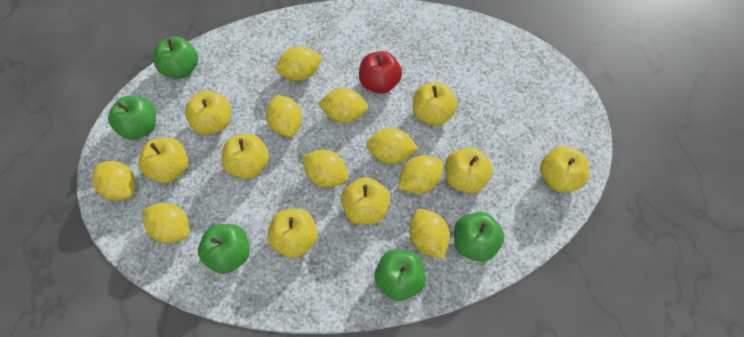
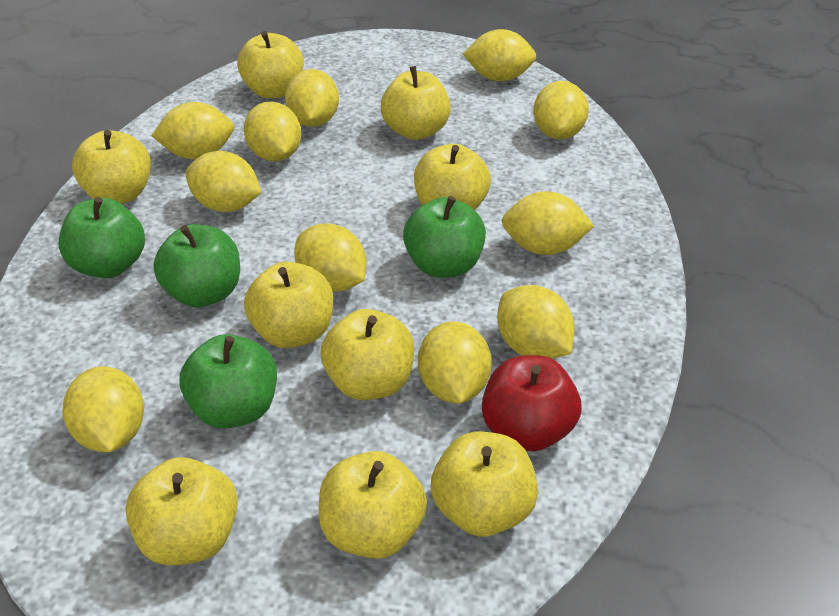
green apple: 5 -> 4
yellow apple: 8 -> 9
yellow lemon: 9 -> 11

